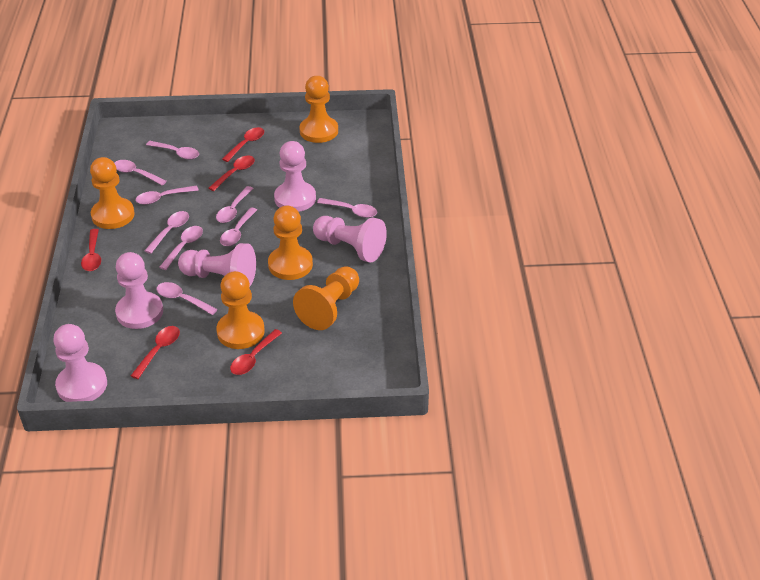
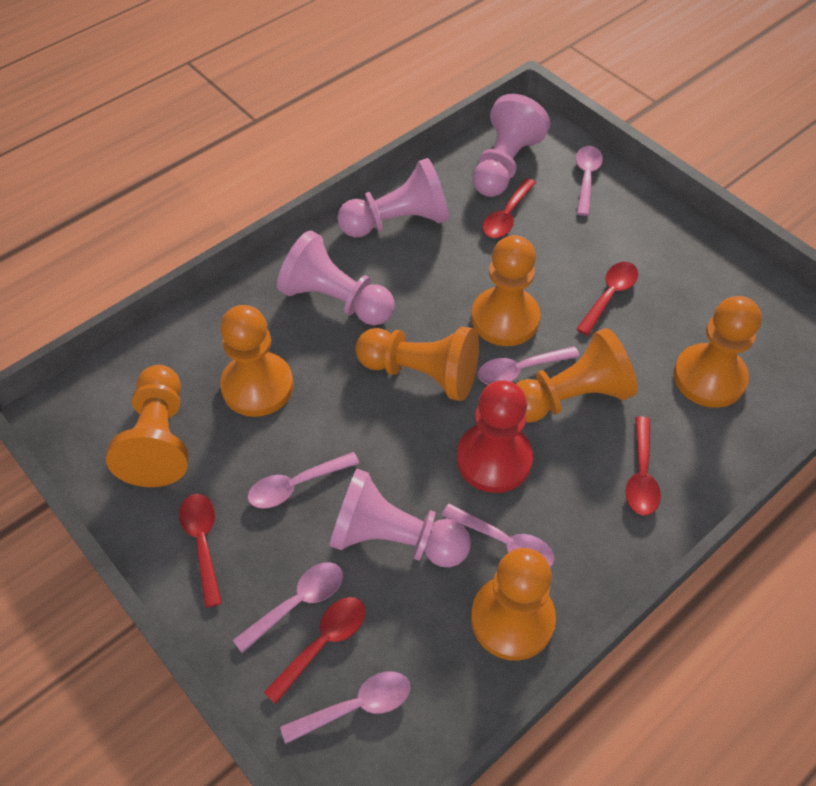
orange pawn: 5 -> 7
pink pawn: 5 -> 4
pink spoon: 9 -> 6
red pawn: 0 -> 1

